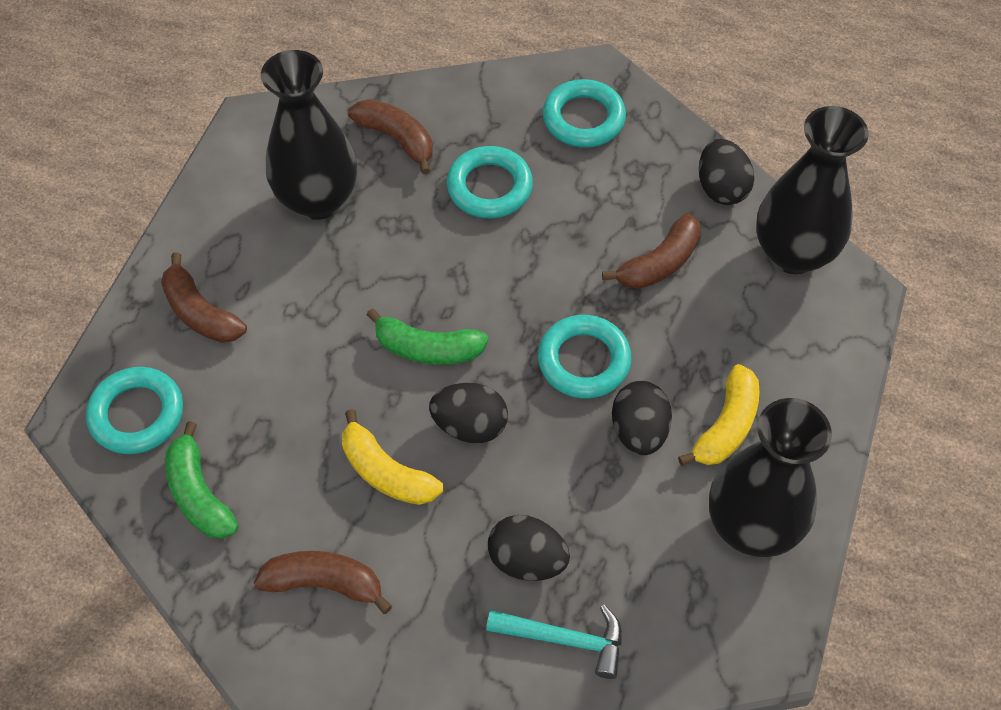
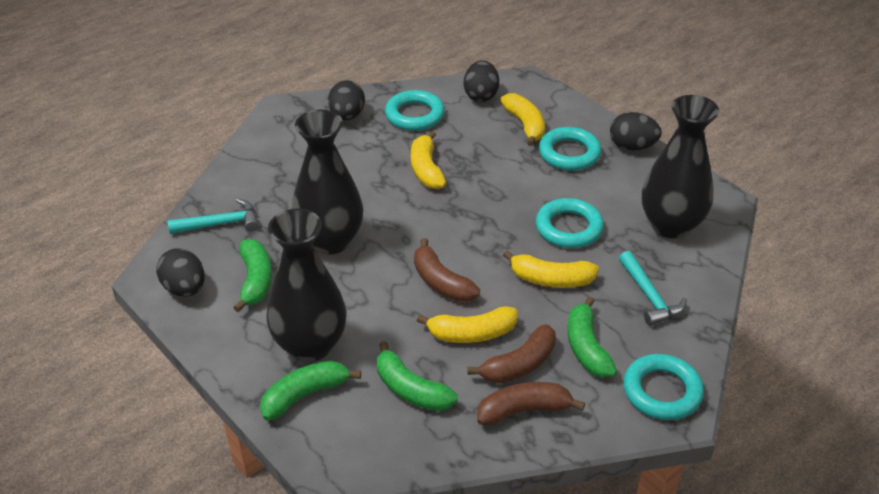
brown banana: 4 -> 3
green banana: 2 -> 4
turquoise hammer: 1 -> 2
yellow banana: 2 -> 4

